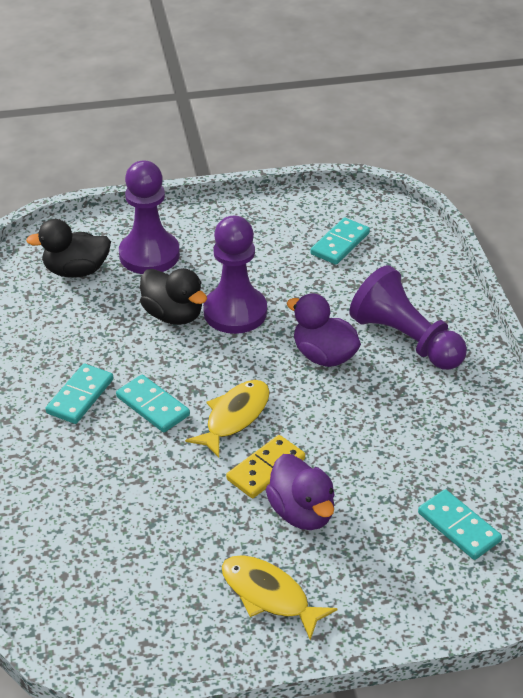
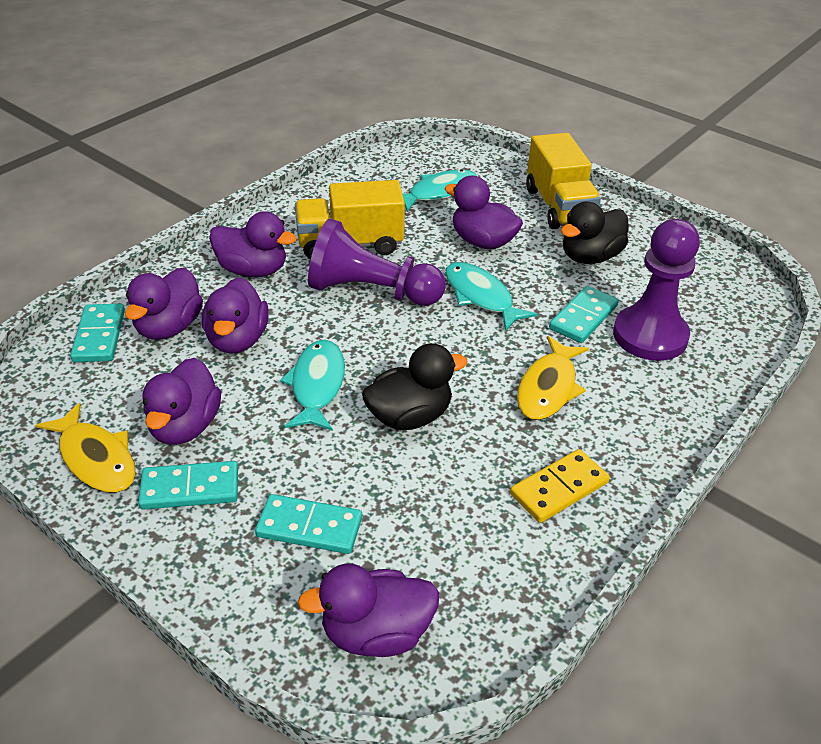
purple duck: 2 -> 6
purple pawn: 3 -> 2
turquoise fish: 0 -> 3
yellow truck: 0 -> 2

